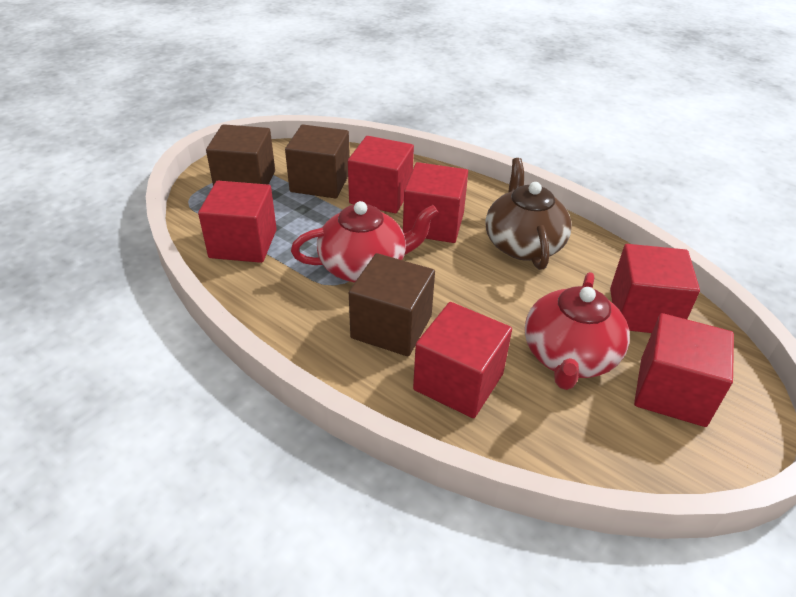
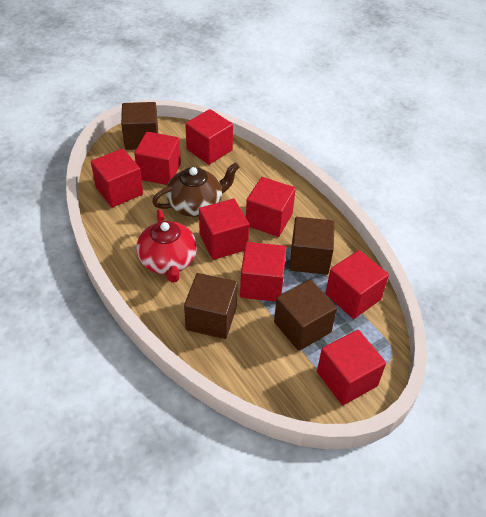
brown cube: 3 -> 4
red cube: 6 -> 8
red teapot: 2 -> 1

